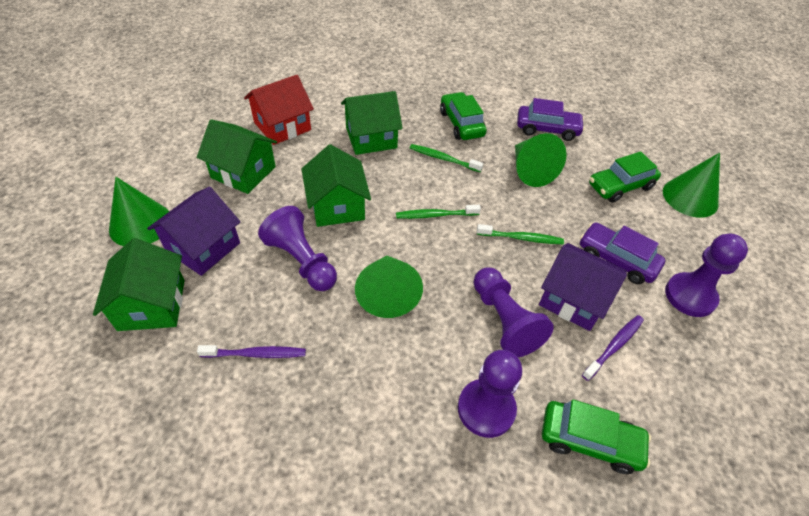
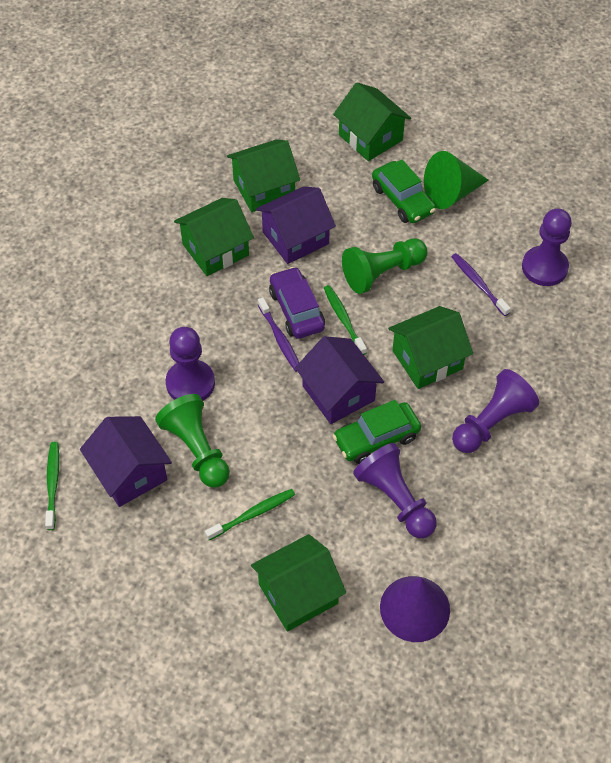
green car: 3 -> 2
green cone: 4 -> 1
green house: 4 -> 5
green pawn: 0 -> 2
purple car: 2 -> 1
purple cone: 0 -> 1
purple house: 2 -> 3
red house: 1 -> 0

